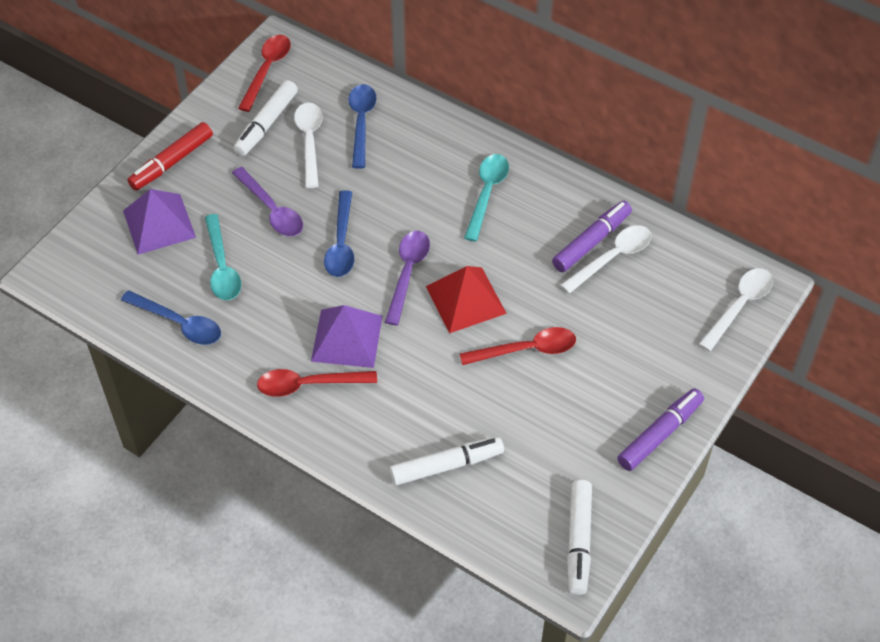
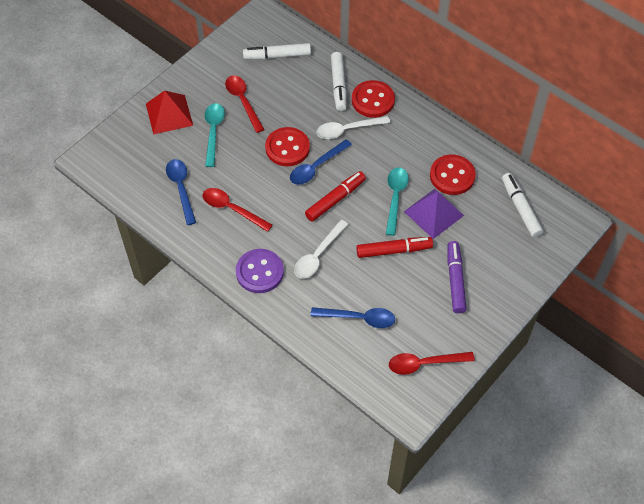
purple button: 0 -> 1
purple marker: 2 -> 1
purple pyramid: 2 -> 1
purple spoon: 2 -> 0
red button: 0 -> 3
red marker: 1 -> 2
white spoon: 3 -> 2

